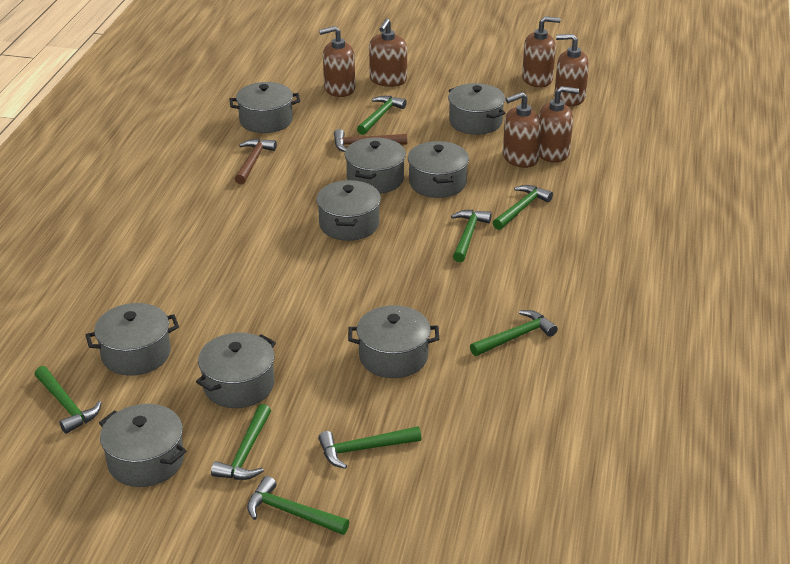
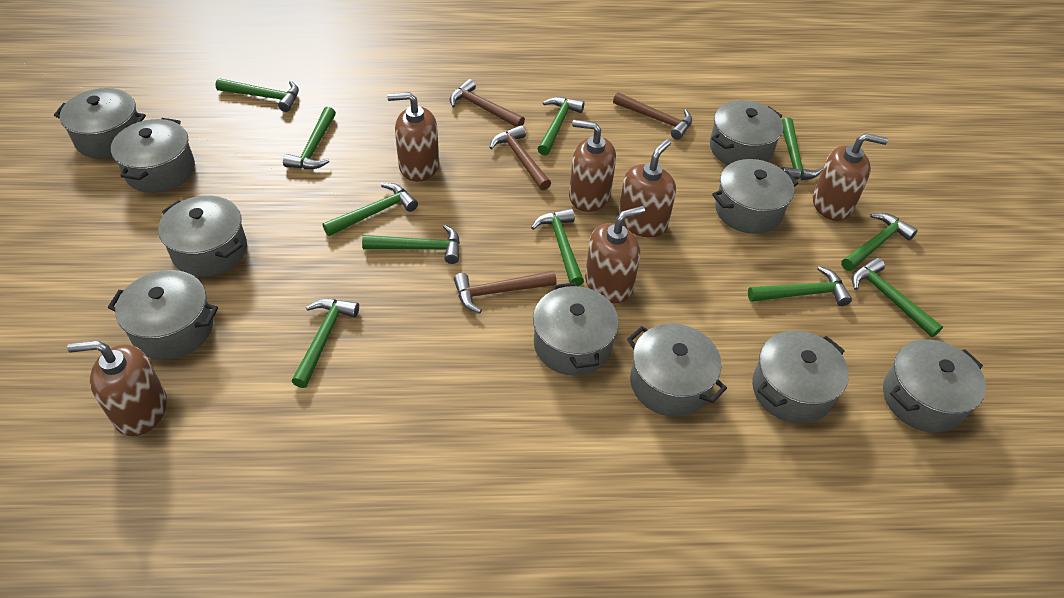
brown hammer: 2 -> 4
green hammer: 8 -> 11
grey pot: 9 -> 10

